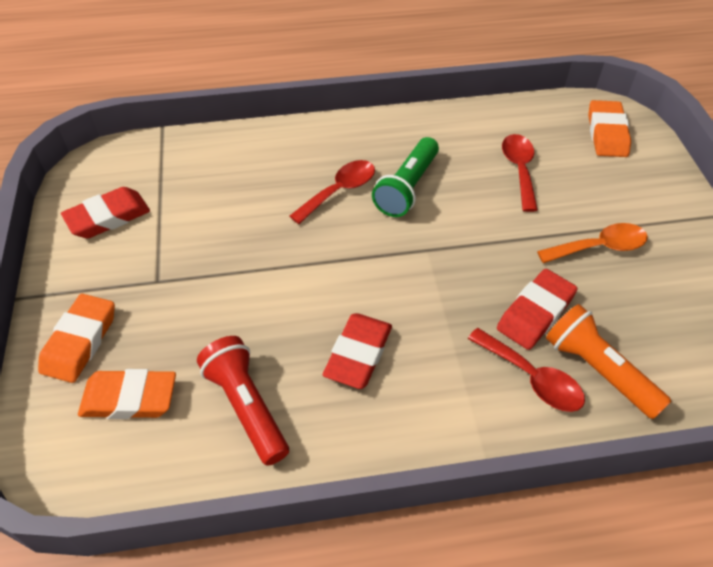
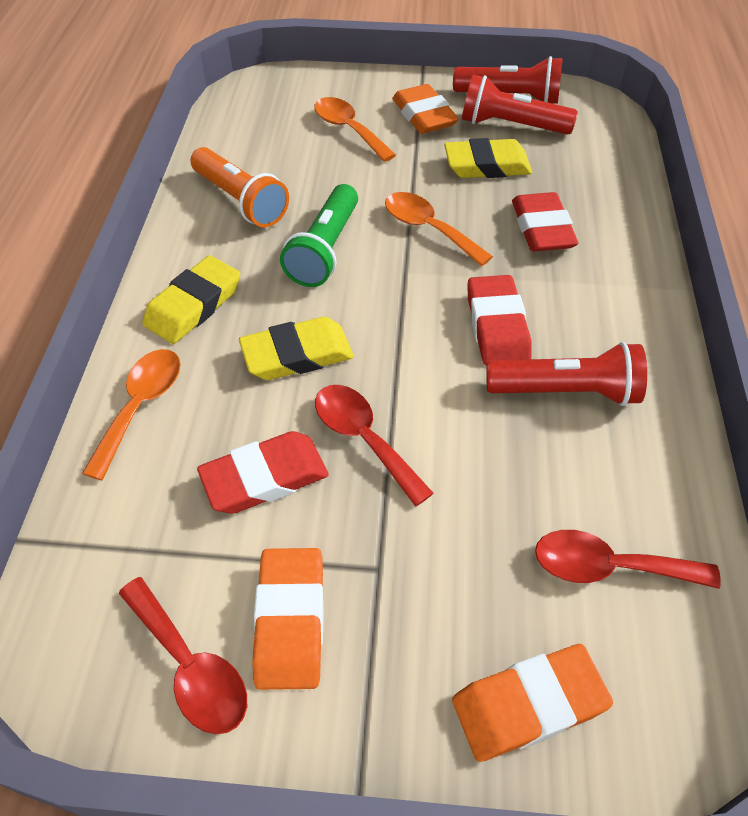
orange spoon: 1 -> 3
red flashlight: 1 -> 3
yellow eraser: 0 -> 3

